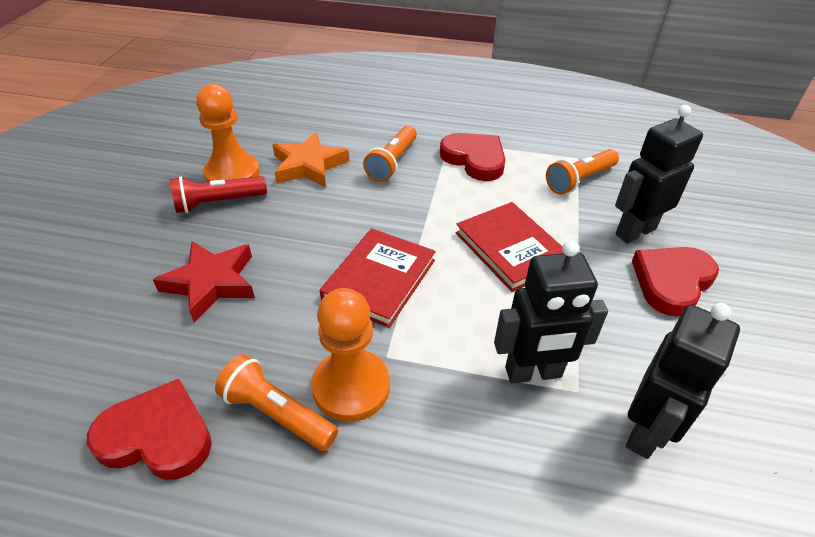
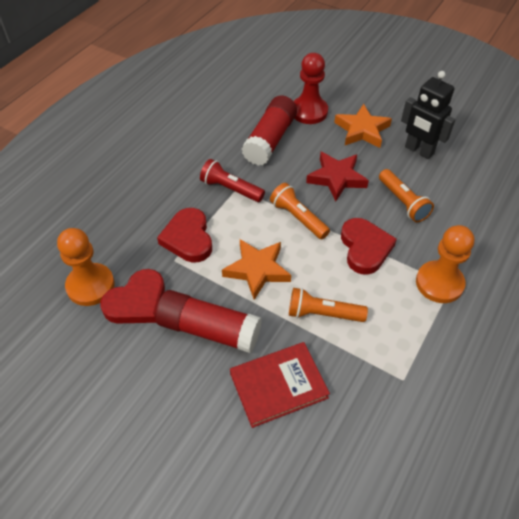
black robot: 3 -> 1
orange star: 1 -> 2
red book: 2 -> 1
red glue stick: 0 -> 2
red pawn: 0 -> 1

